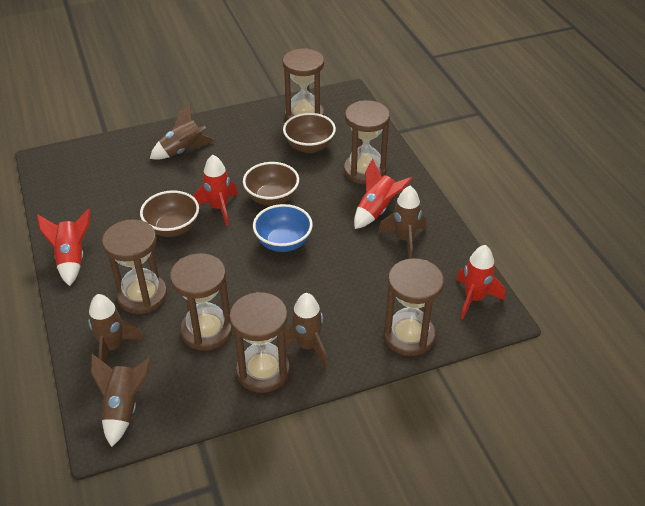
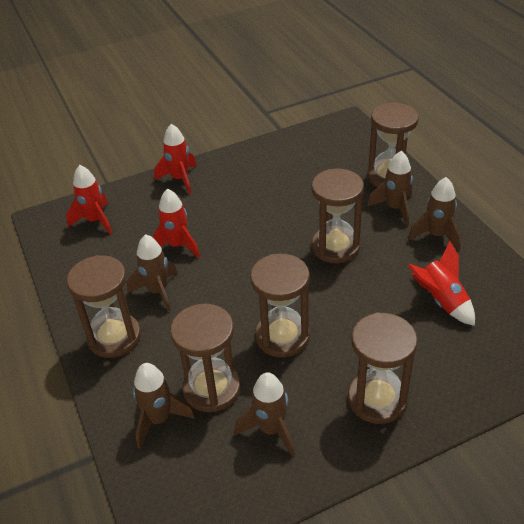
blue bowl: 1 -> 0
brown bowl: 3 -> 0

